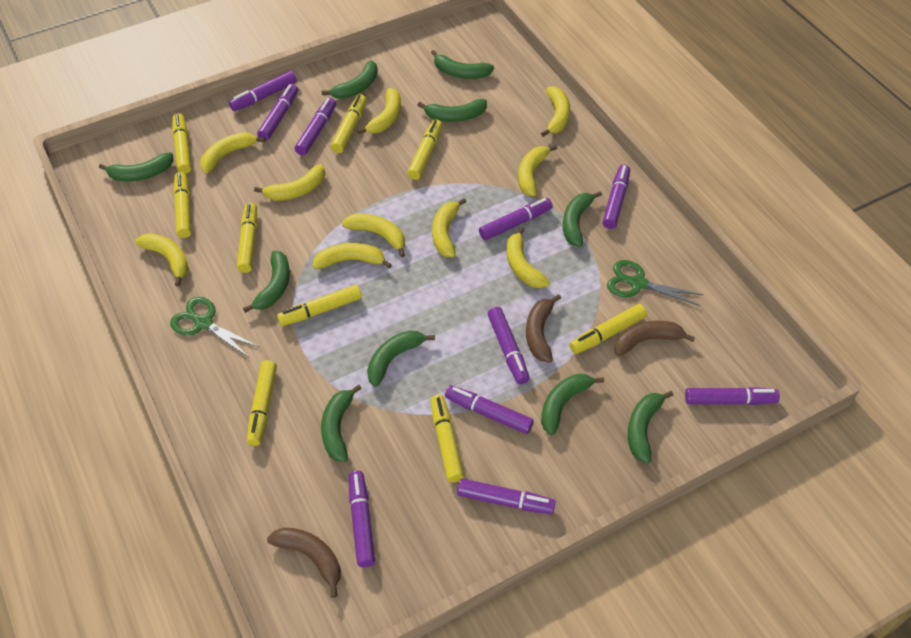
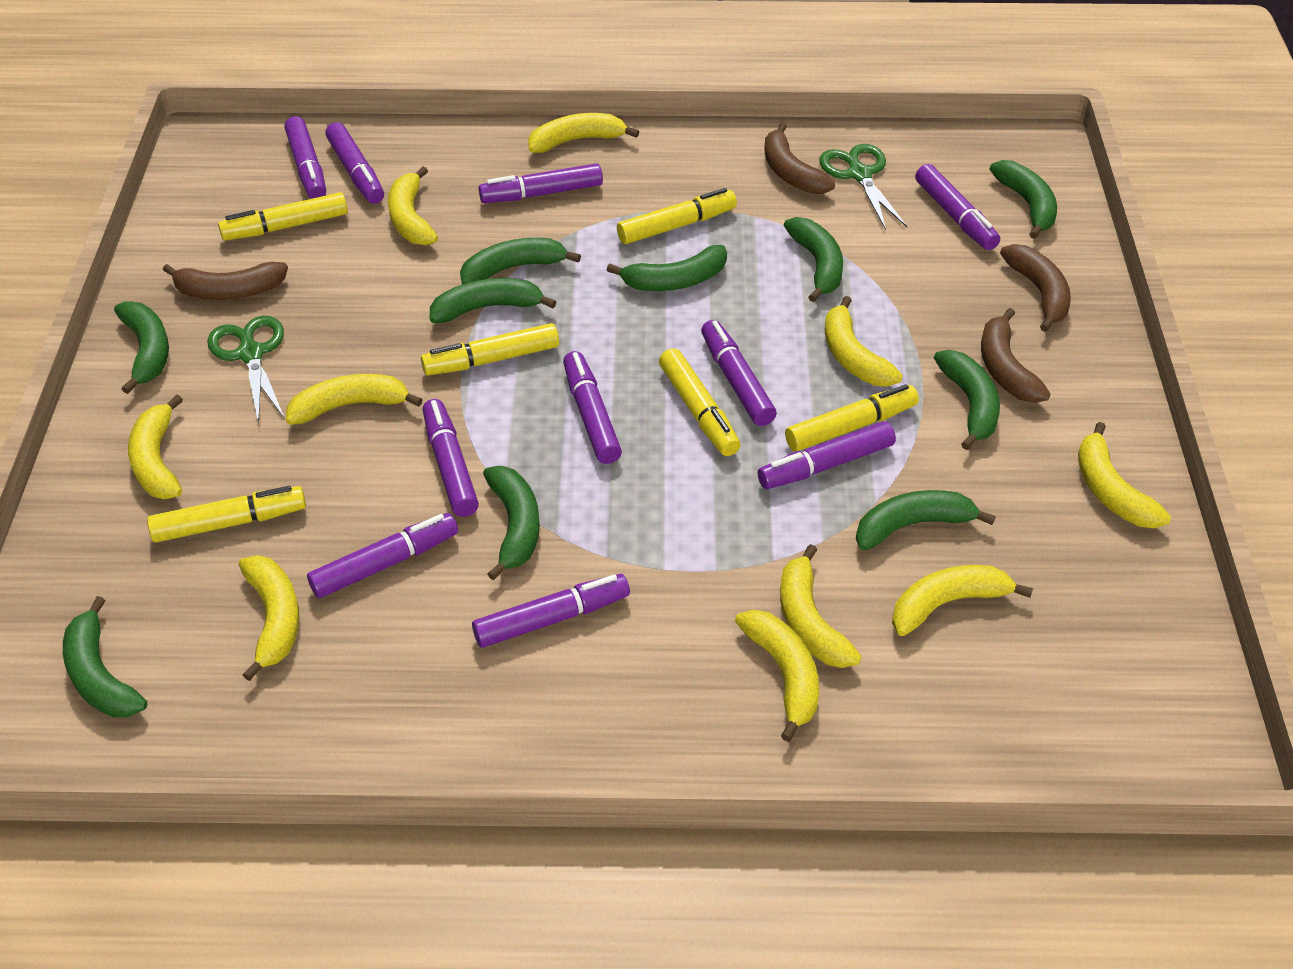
brown banana: 3 -> 4
yellow marker: 9 -> 6

